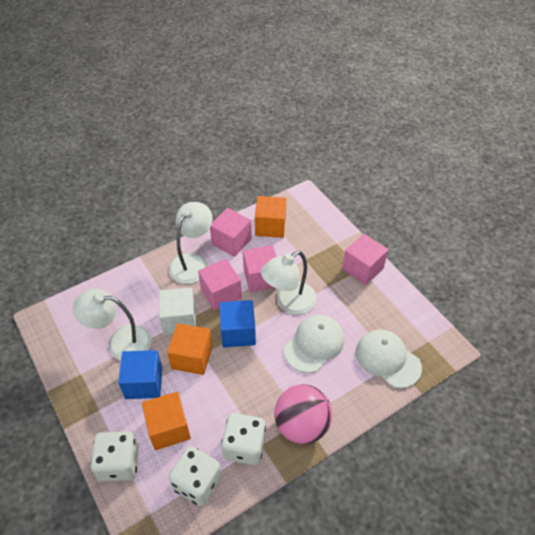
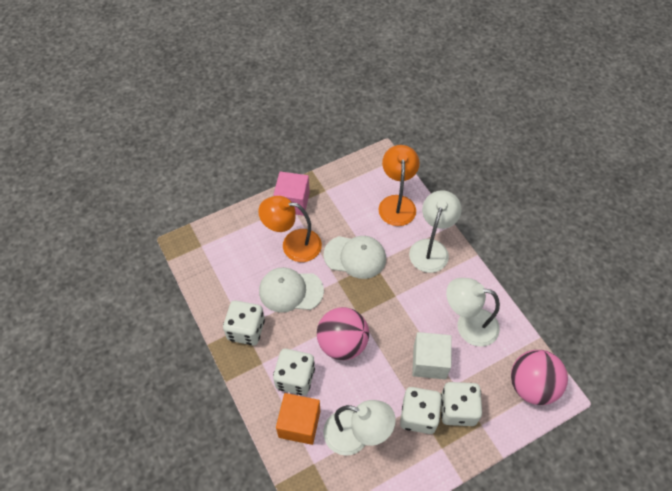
blue cube: 2 -> 0
orange cube: 3 -> 1
orange lamp: 0 -> 2
pink ball: 1 -> 2
pink cube: 4 -> 1
white dice: 3 -> 4

